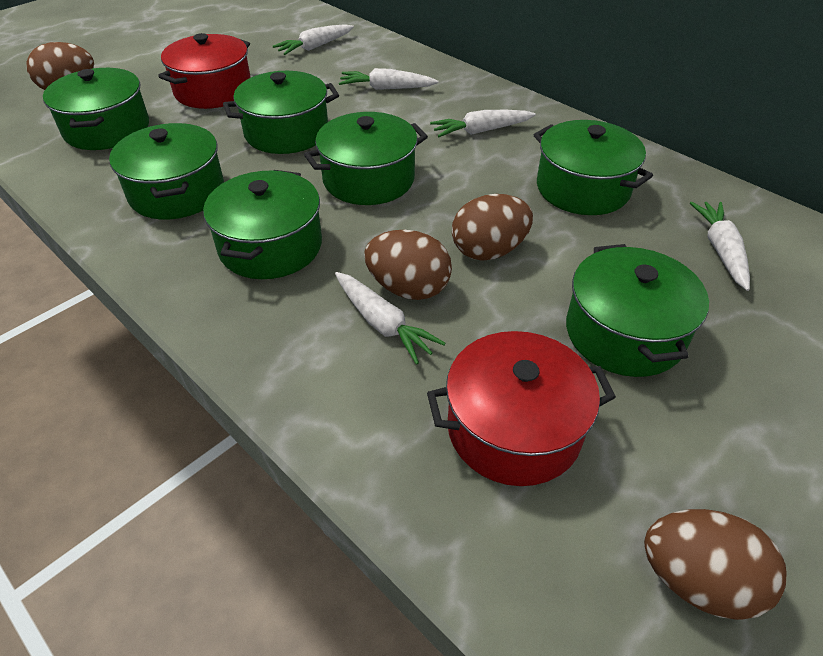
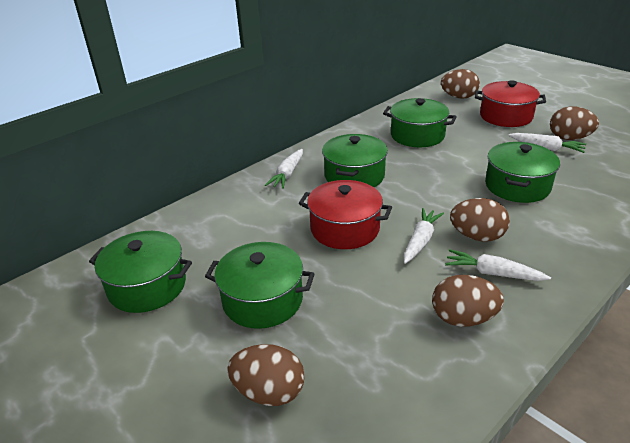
brown egg: 4 -> 5
green pot: 7 -> 5
white carrot: 5 -> 4

